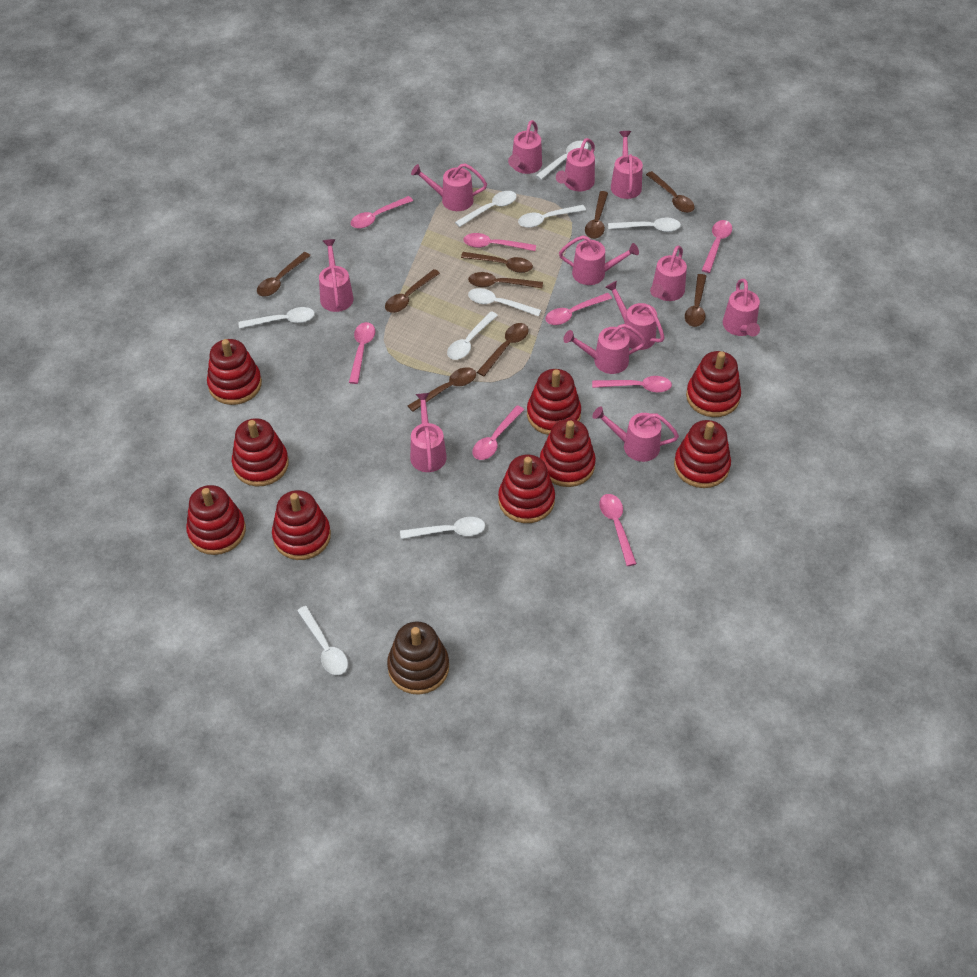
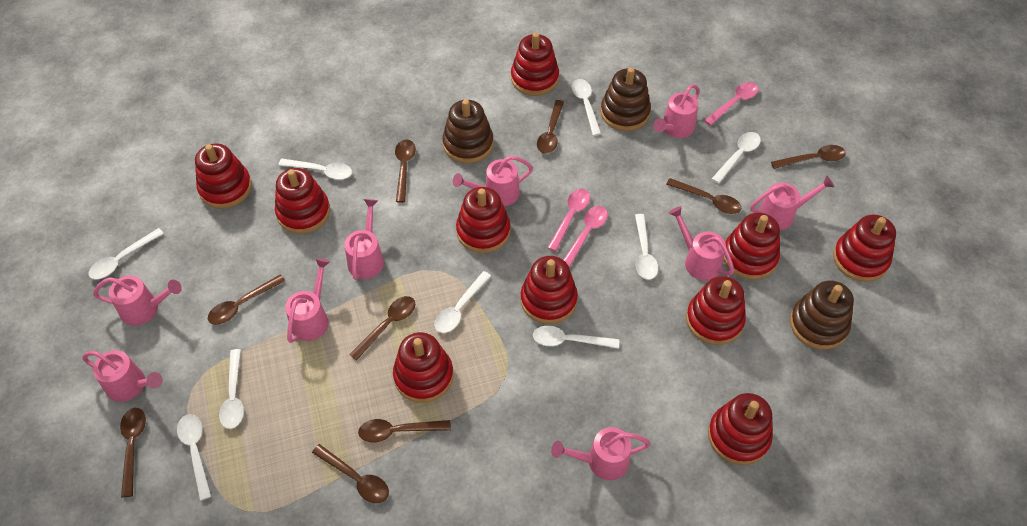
brown stacking toy: 1 -> 3
pink spoon: 8 -> 3
pink watering can: 12 -> 9
red stacking toy: 9 -> 10

